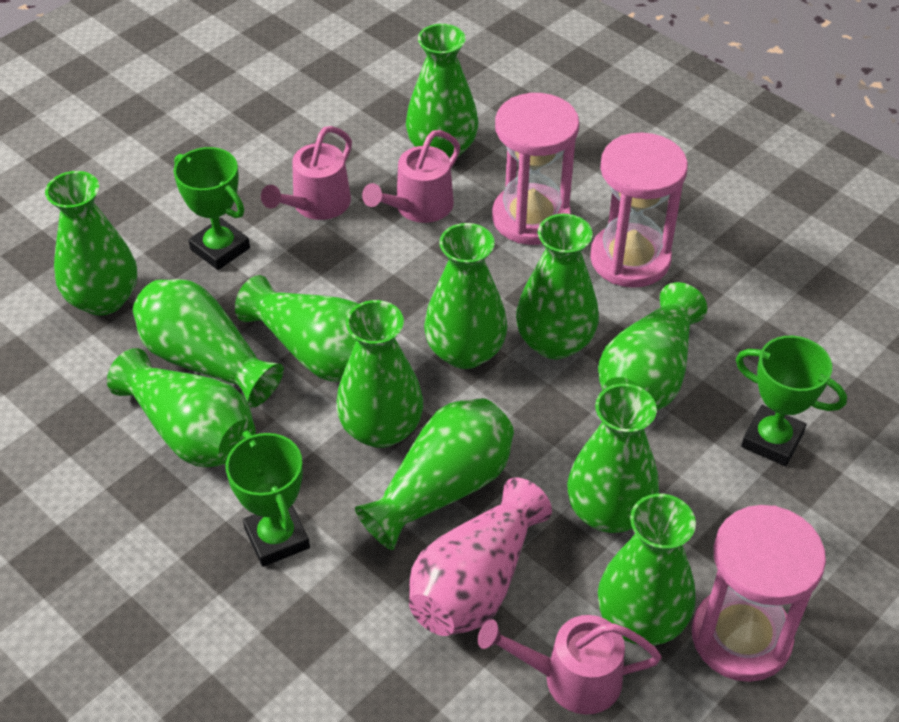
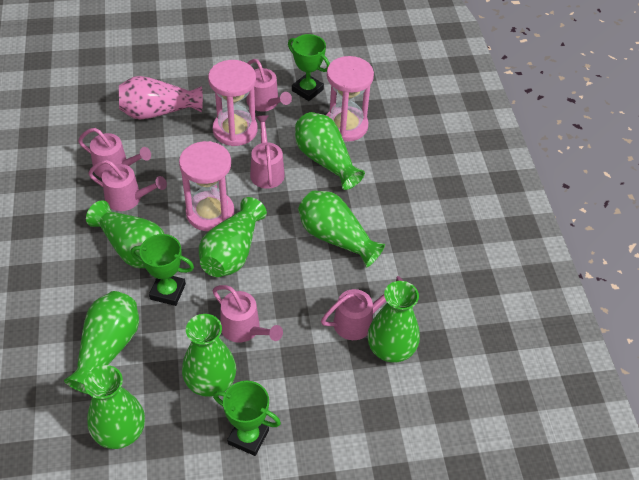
green vase: 12 -> 8
pink watering can: 3 -> 6

